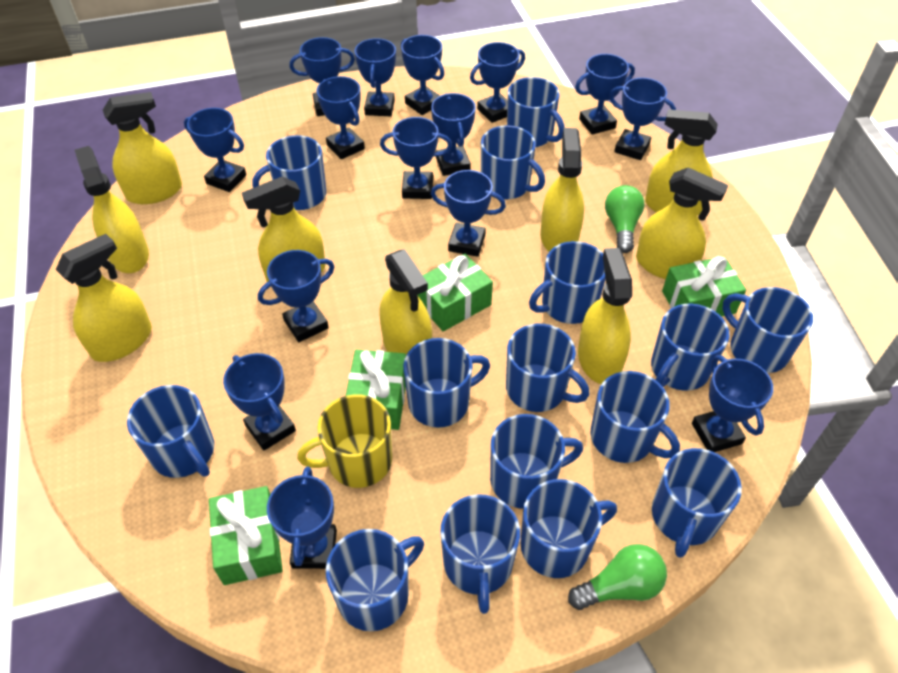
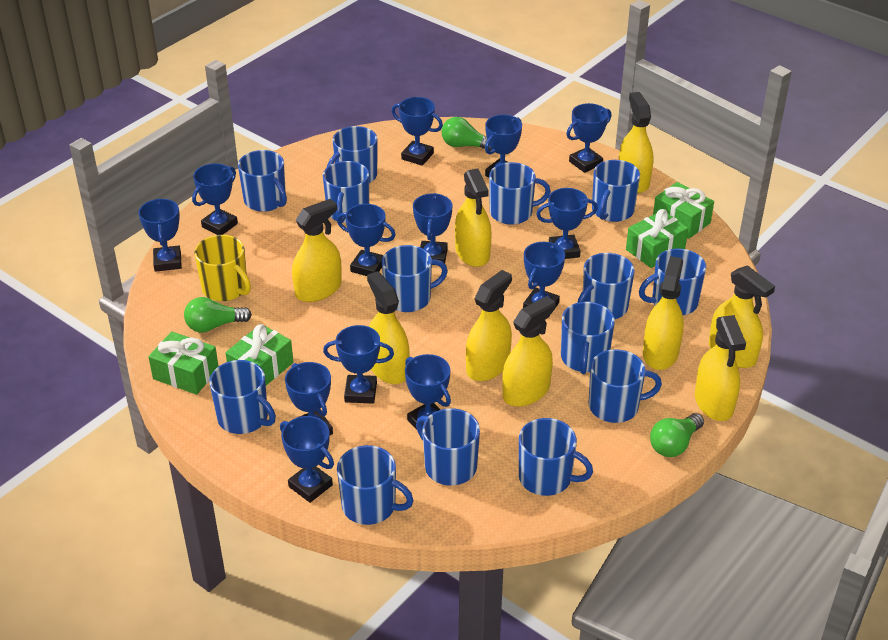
blue mug: 15 -> 14
blue trophy: 15 -> 13
green light bulb: 2 -> 3

